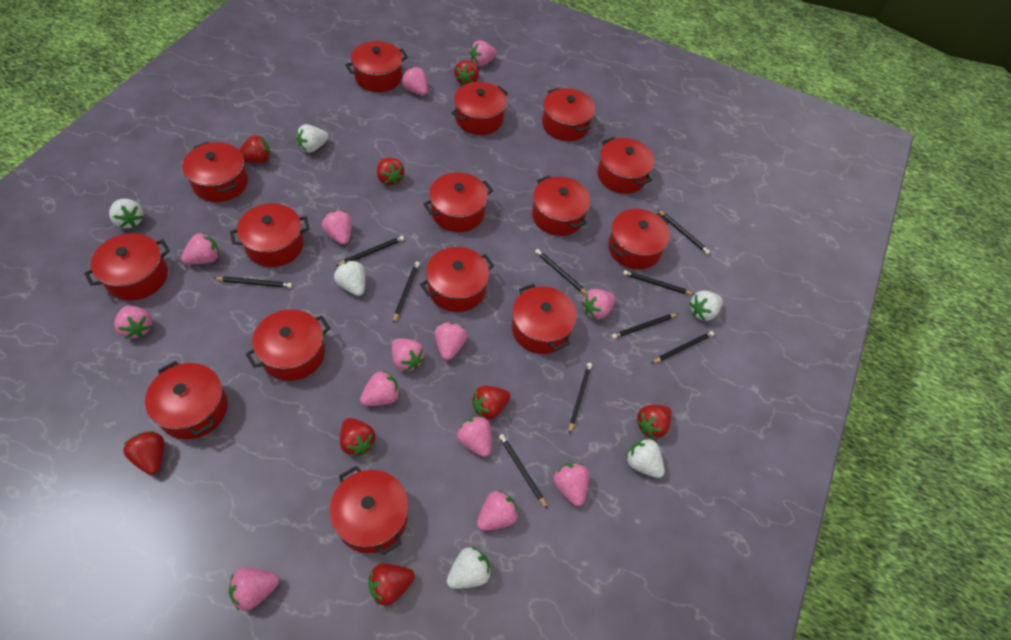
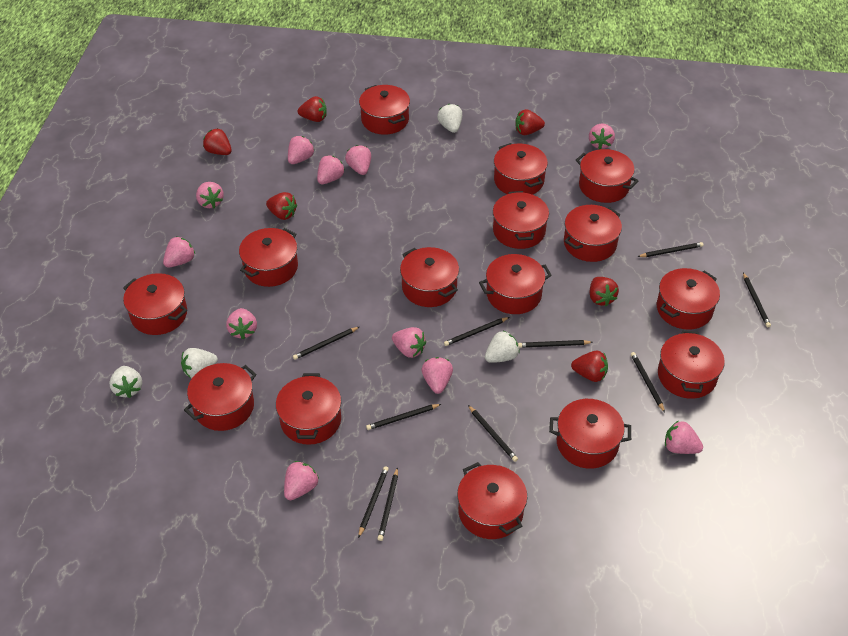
pink strawberry: 13 -> 11
red strawberry: 8 -> 6
white strawberry: 6 -> 4

